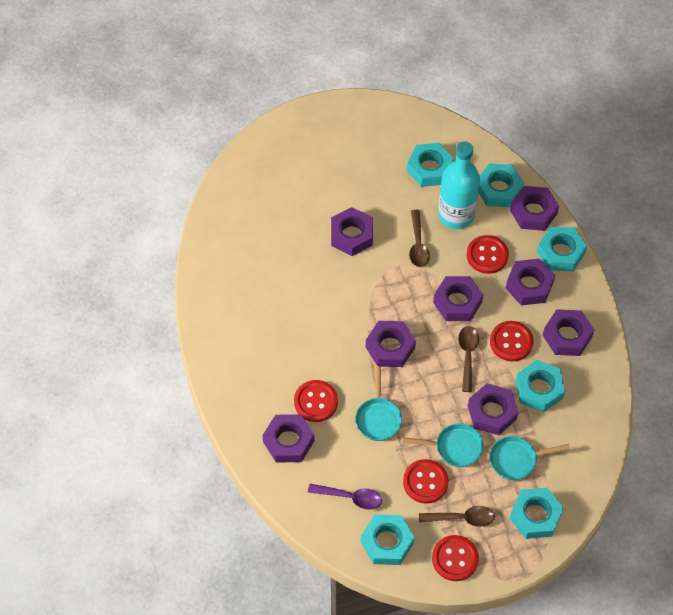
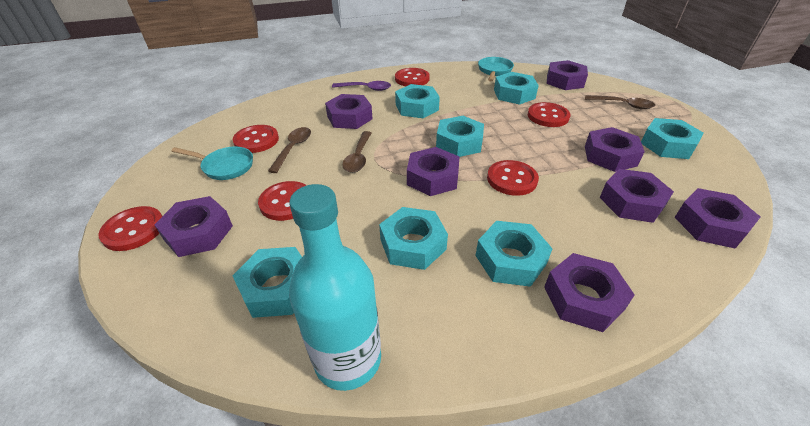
red button: 5 -> 6
turquoise nut: 6 -> 7
turquoise pan: 3 -> 2

